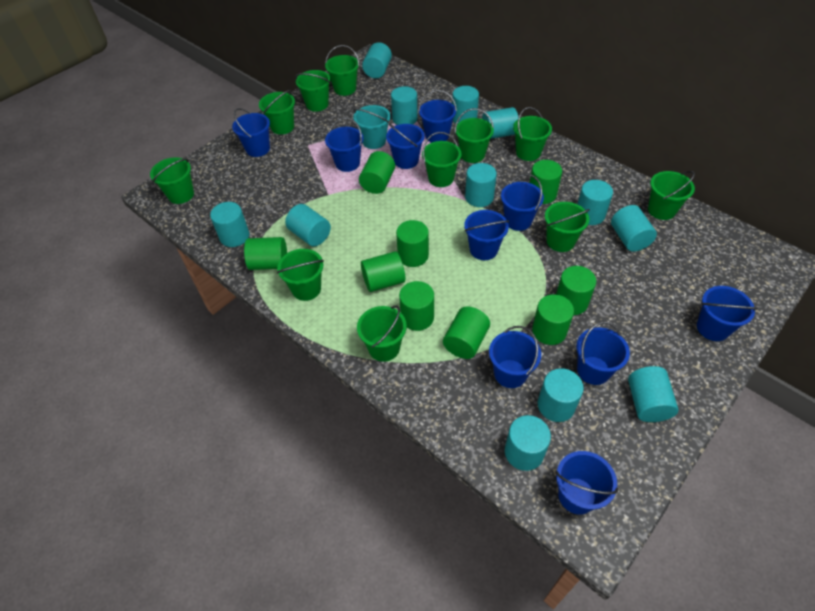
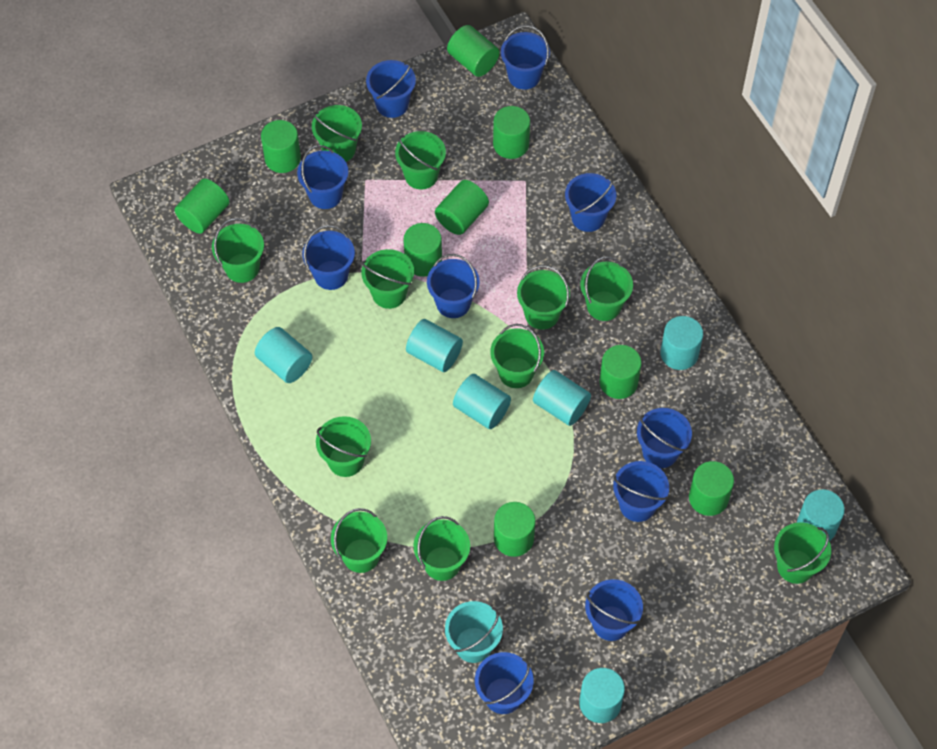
turquoise cylinder: 12 -> 7

